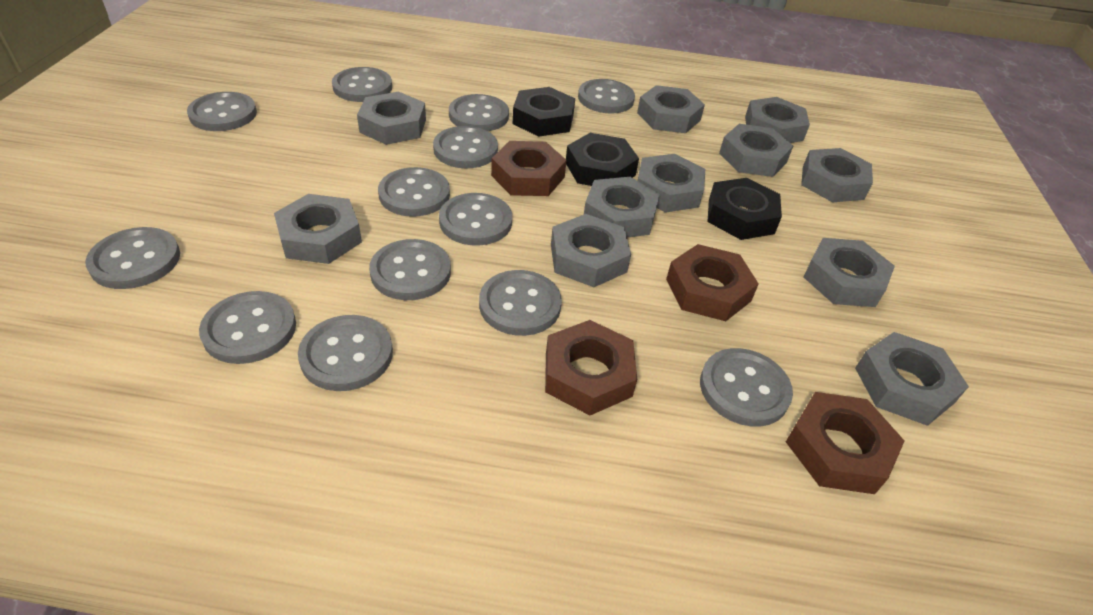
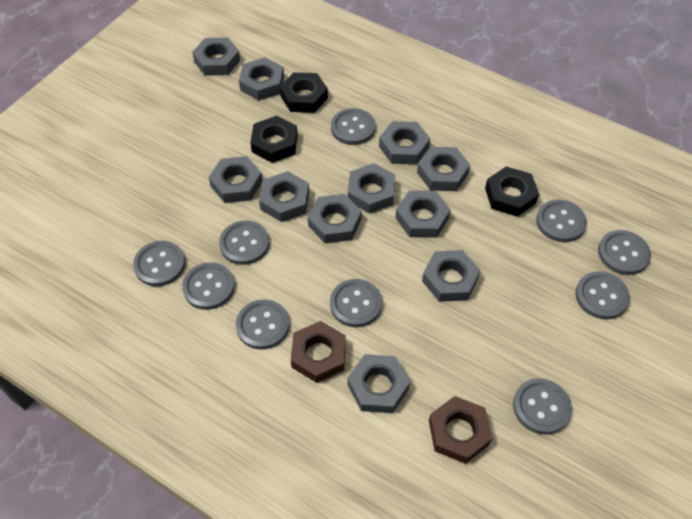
brown nut: 4 -> 2
grey button: 13 -> 10

